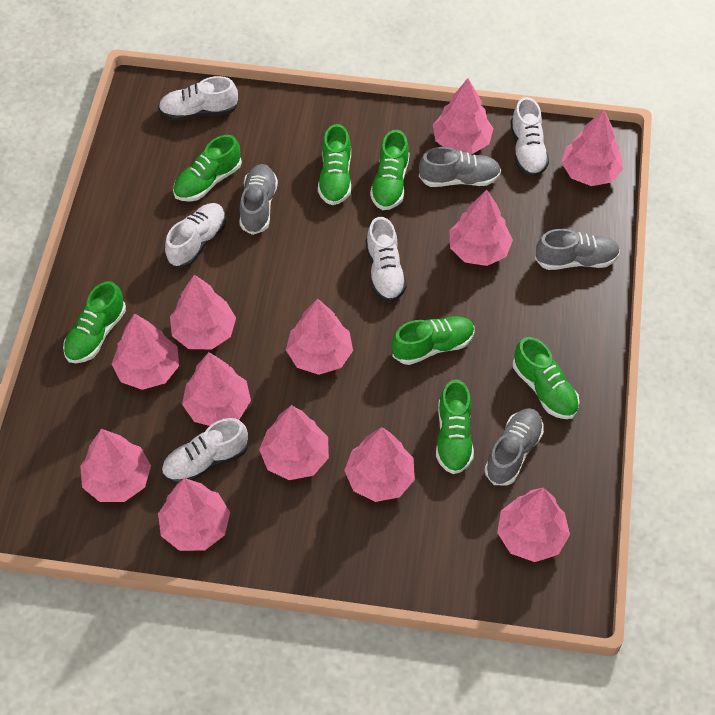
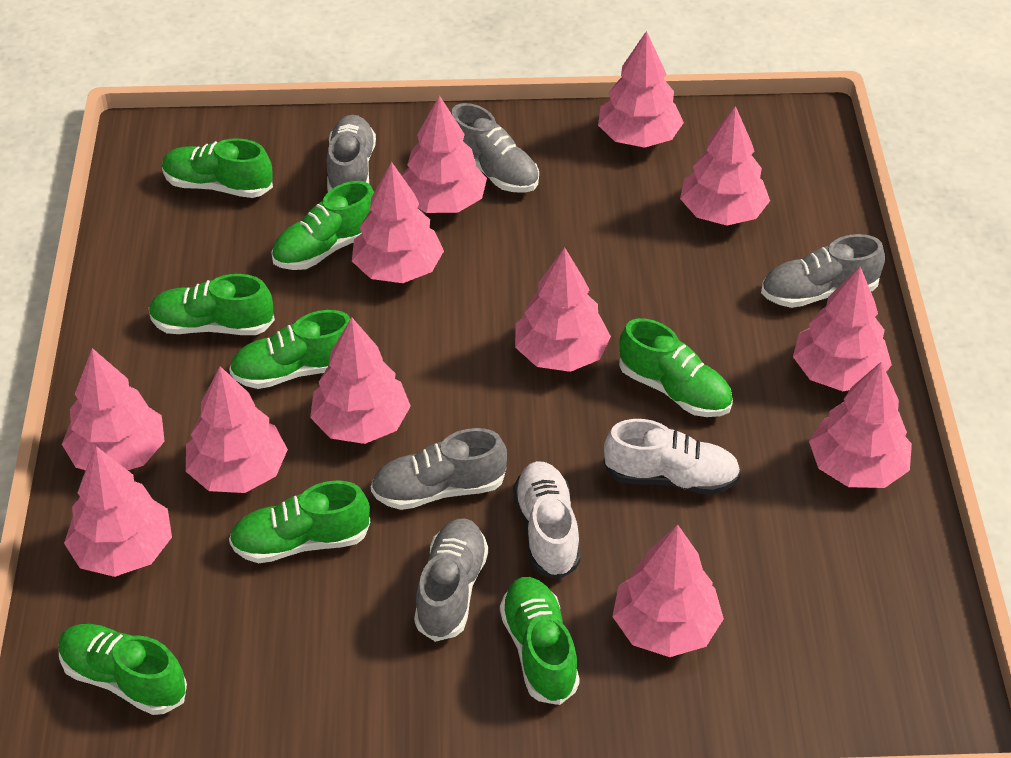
green shoe: 7 -> 8
grey shoe: 4 -> 5
white shoe: 5 -> 2

